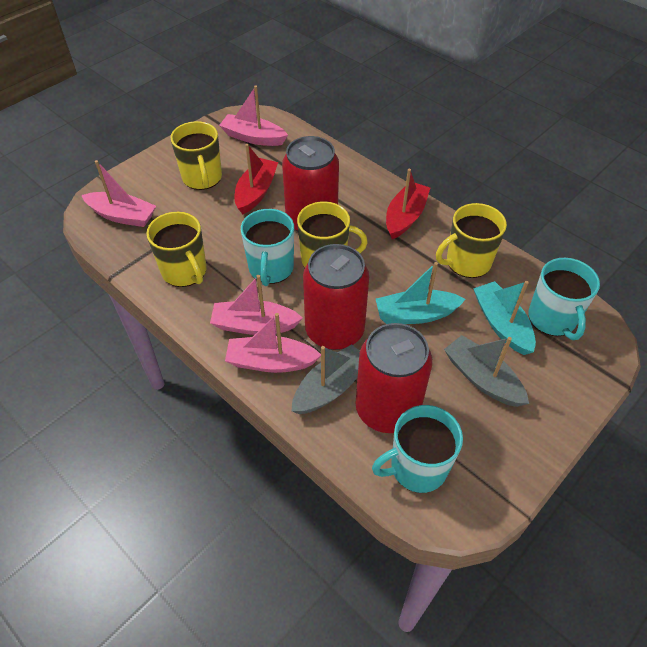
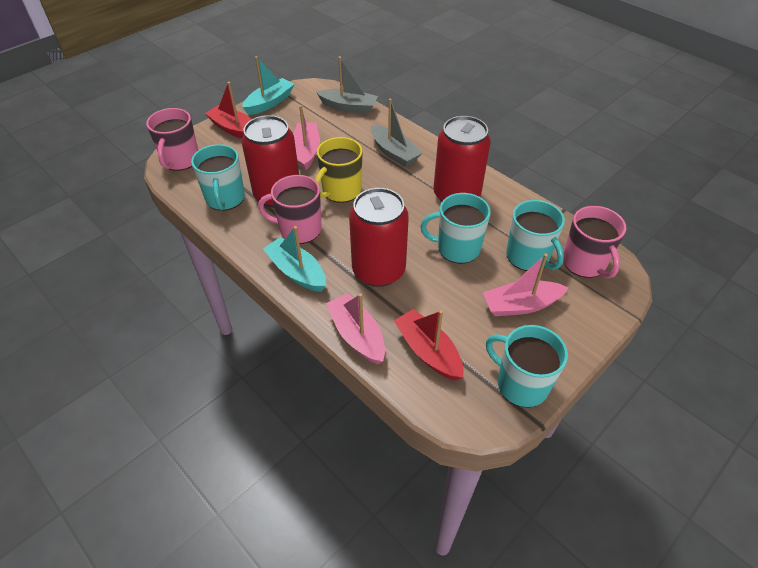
pink boat: 4 -> 3
pink mug: 0 -> 3
turquoise mug: 3 -> 4
yellow mug: 4 -> 1

